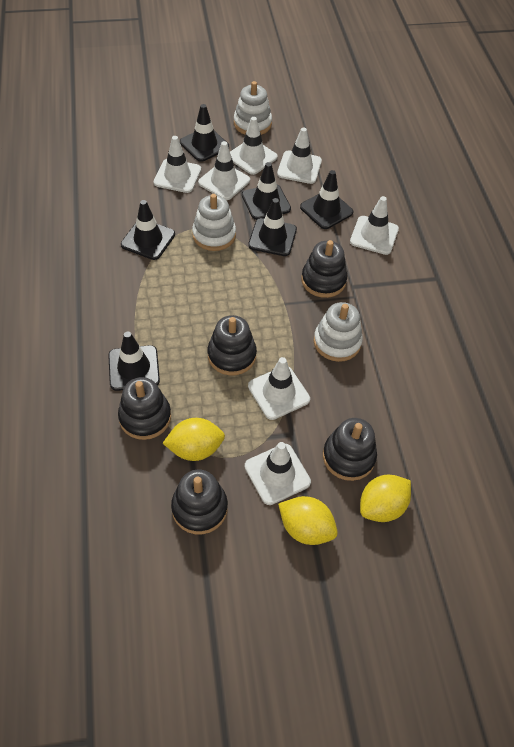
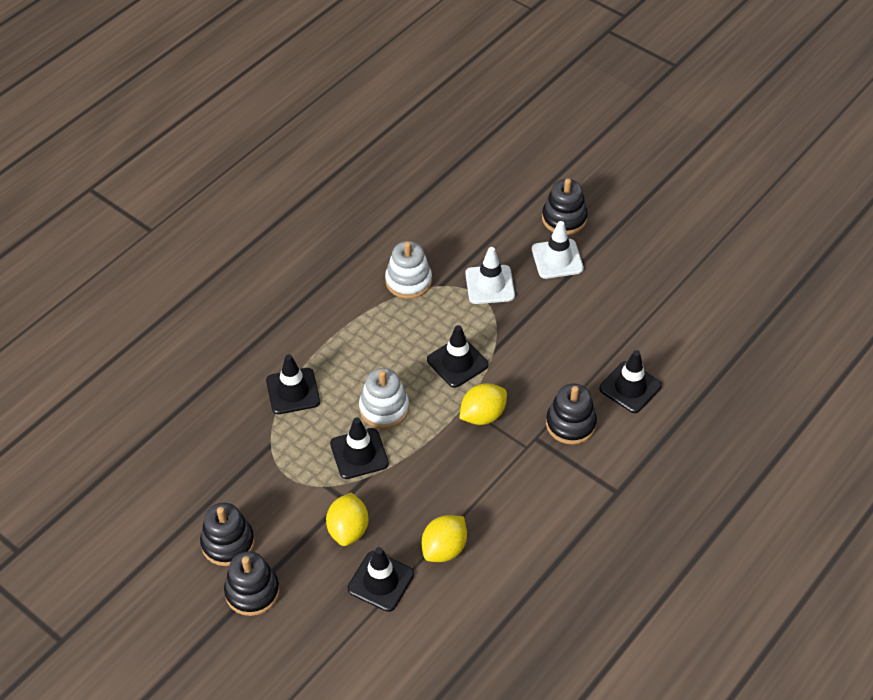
black stacking toy: 5 -> 4
black traffic cone: 6 -> 5
white stacking toy: 3 -> 2
white traffic cone: 7 -> 2

